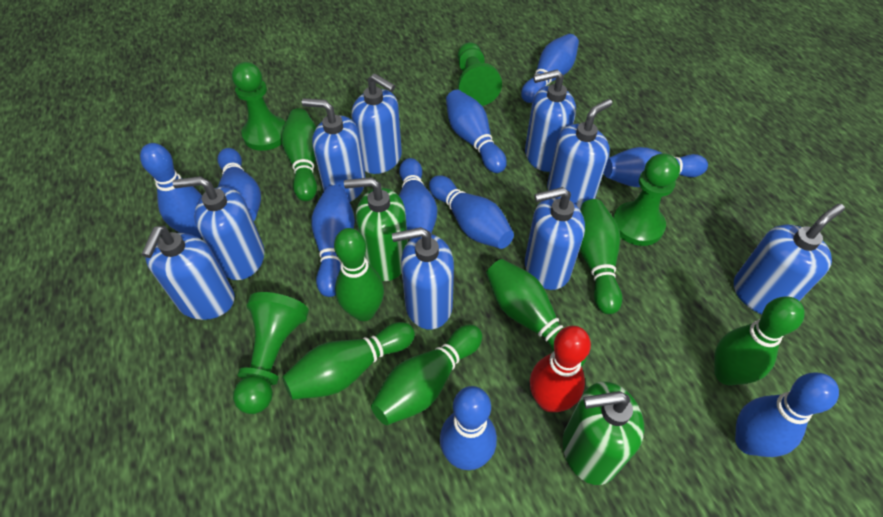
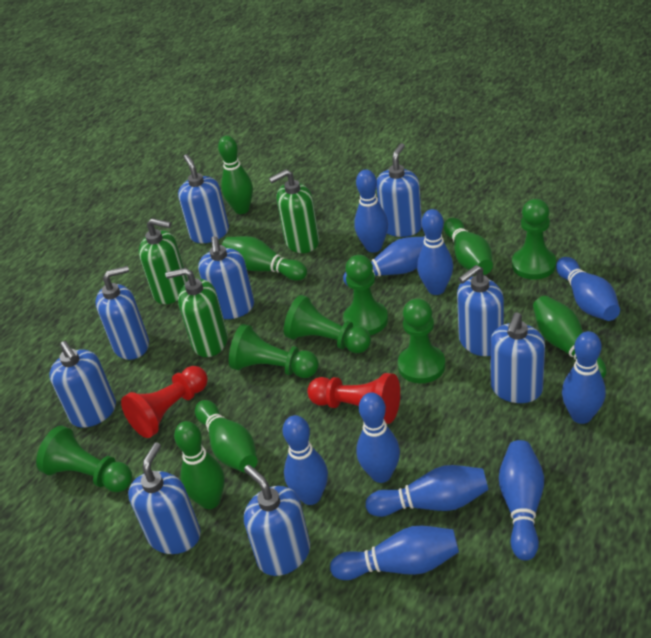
green bowling pin: 7 -> 6
green pawn: 4 -> 6
green soap dispenser: 2 -> 3
red bowling pin: 1 -> 0
red pawn: 0 -> 2

